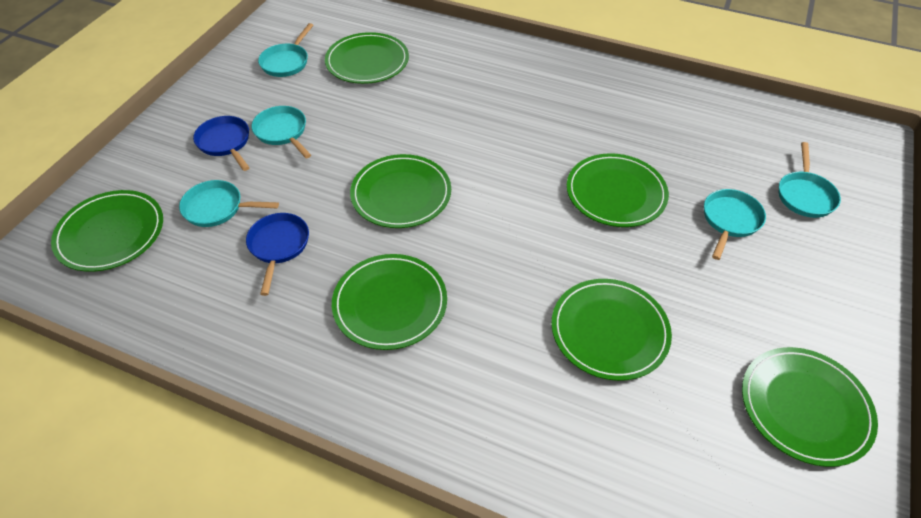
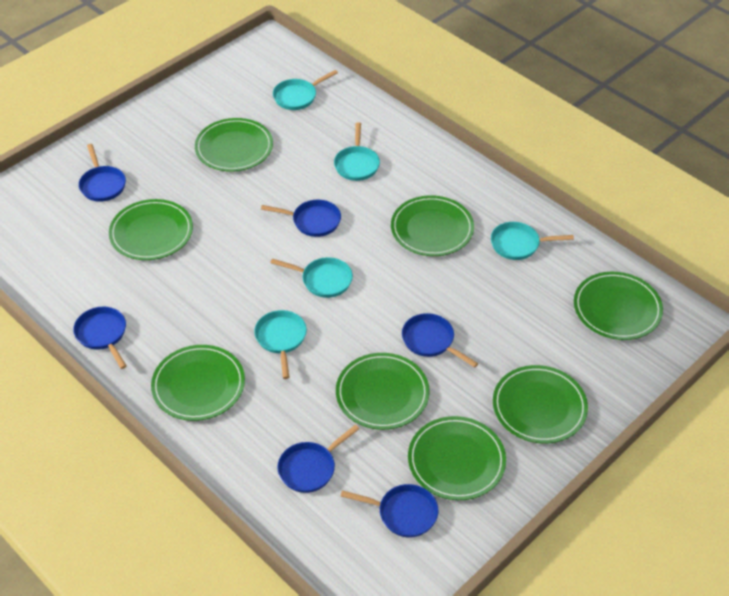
blue pan: 2 -> 6
green plate: 7 -> 8

